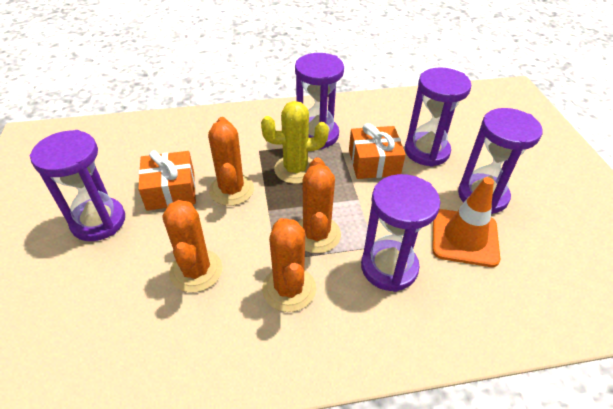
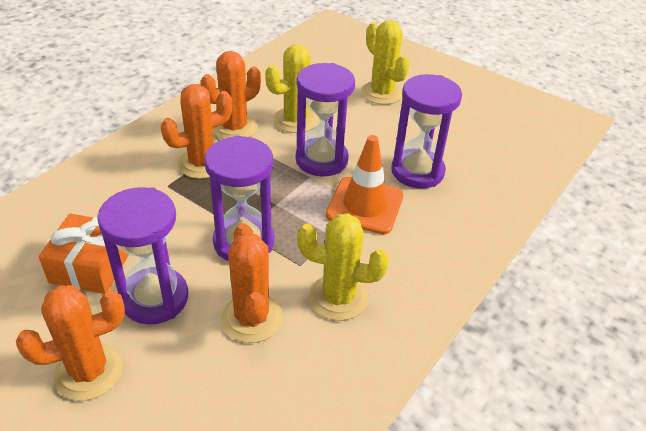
orange gift: 2 -> 1
purple hourglass: 5 -> 4
yellow cactus: 1 -> 3

